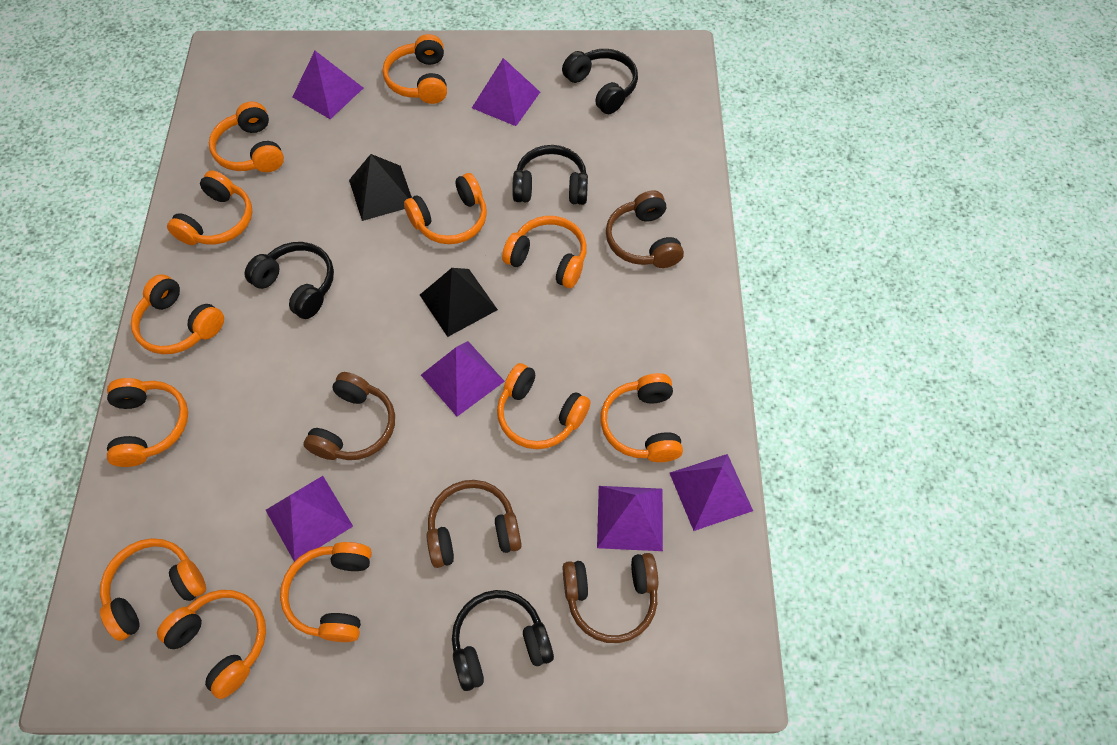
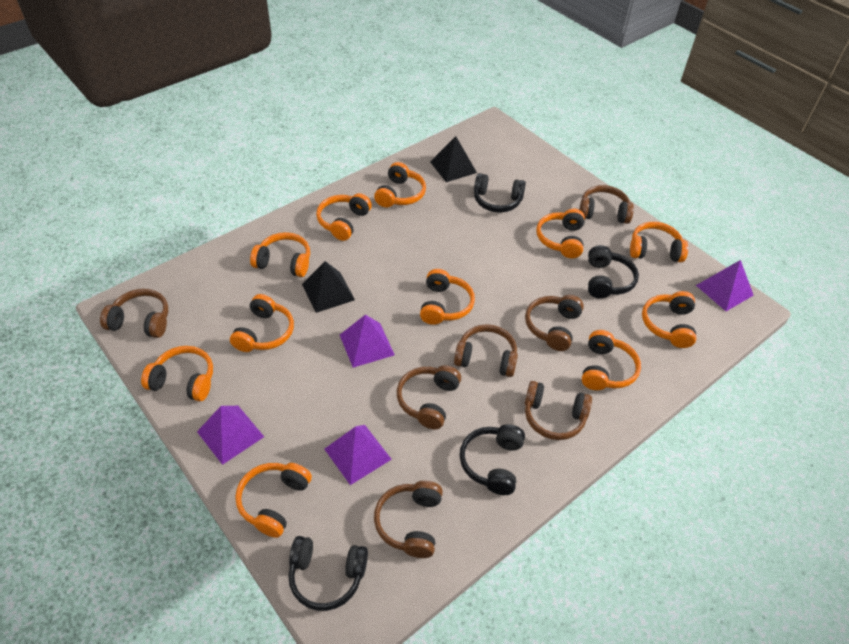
brown headphones: 4 -> 7
orange headphones: 12 -> 11
purple pyramid: 6 -> 4

